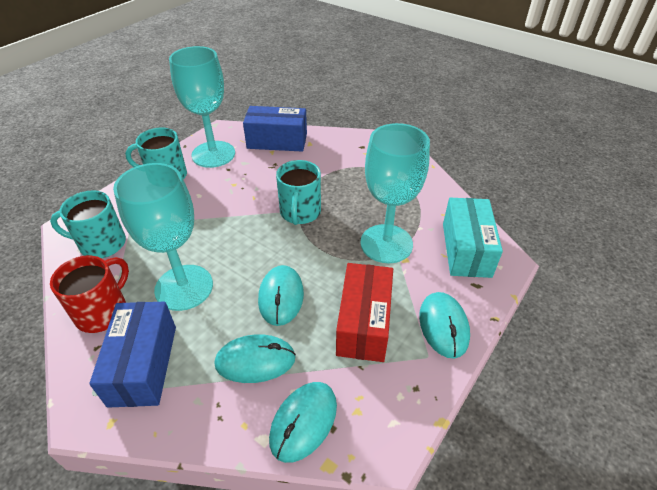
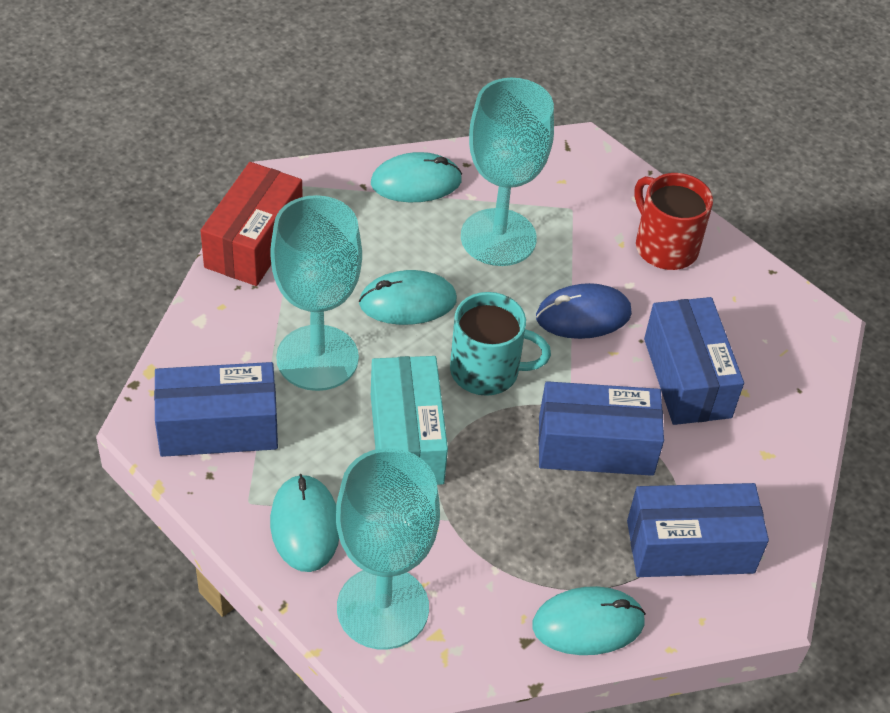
blue box: 2 -> 4
blue mouse: 0 -> 1
turquoise mug: 3 -> 1

